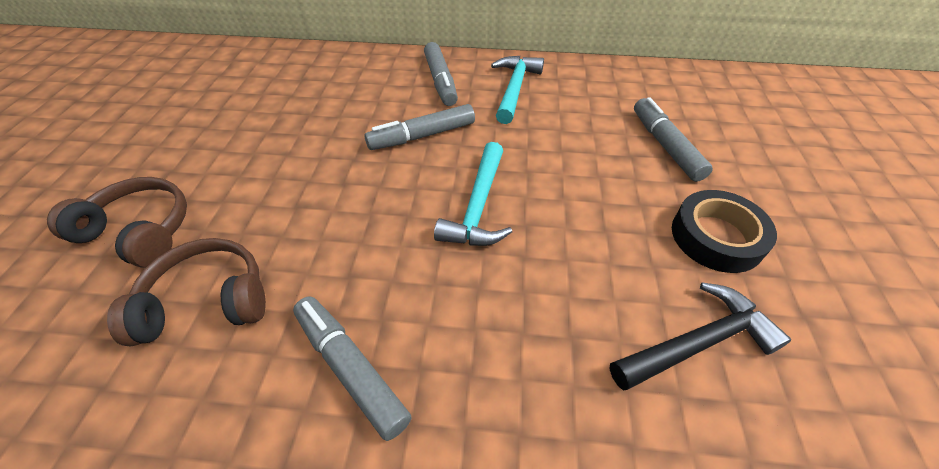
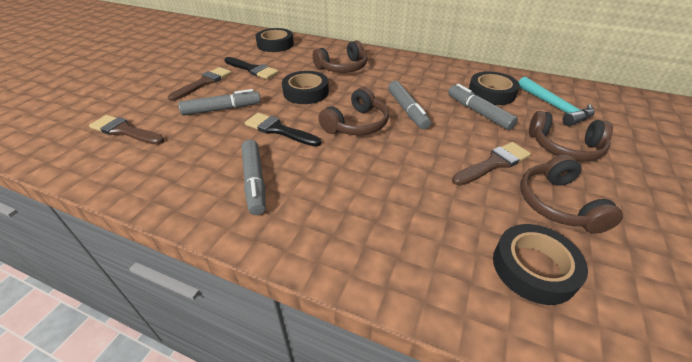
black brush: 0 -> 2
black hammer: 1 -> 0
black tape: 1 -> 4
brown brush: 0 -> 3
brown headphones: 2 -> 4
turquoise hammer: 2 -> 1

